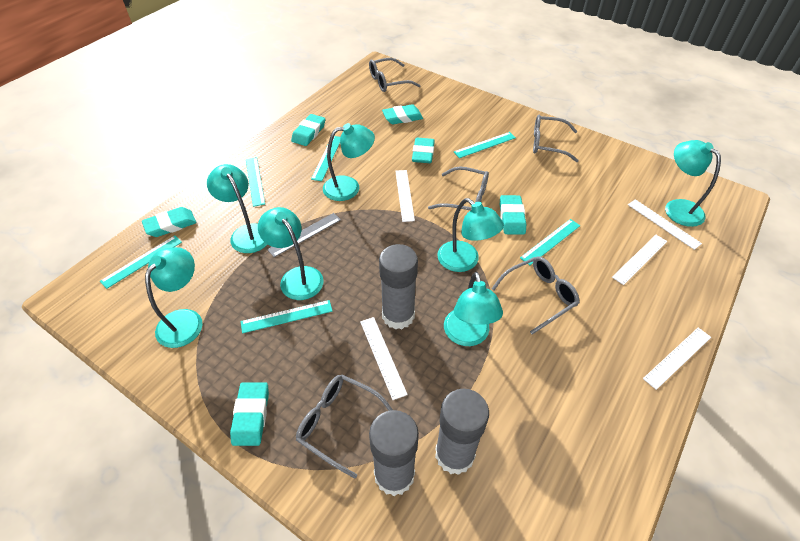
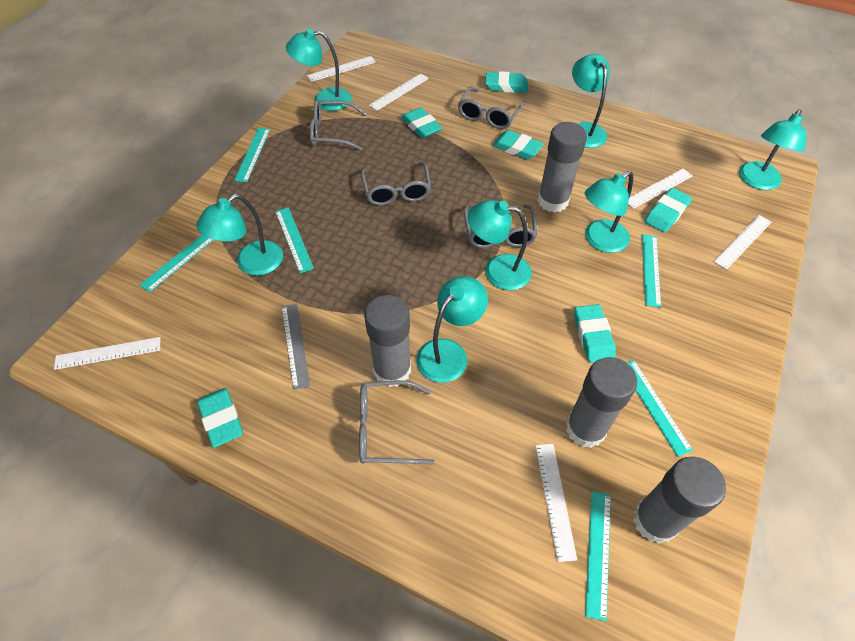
grey glue stick: 3 -> 4
white ruler: 5 -> 6

